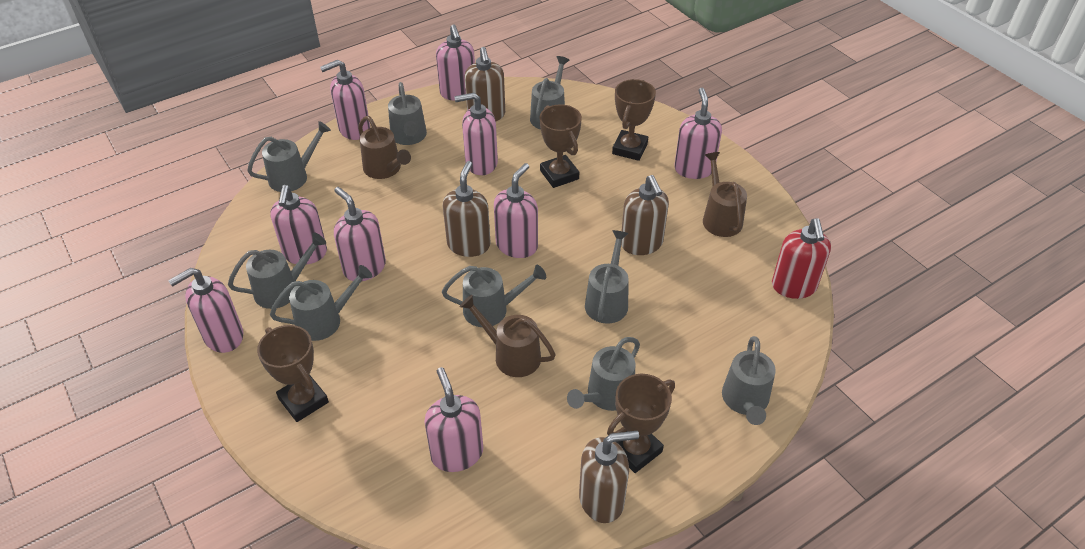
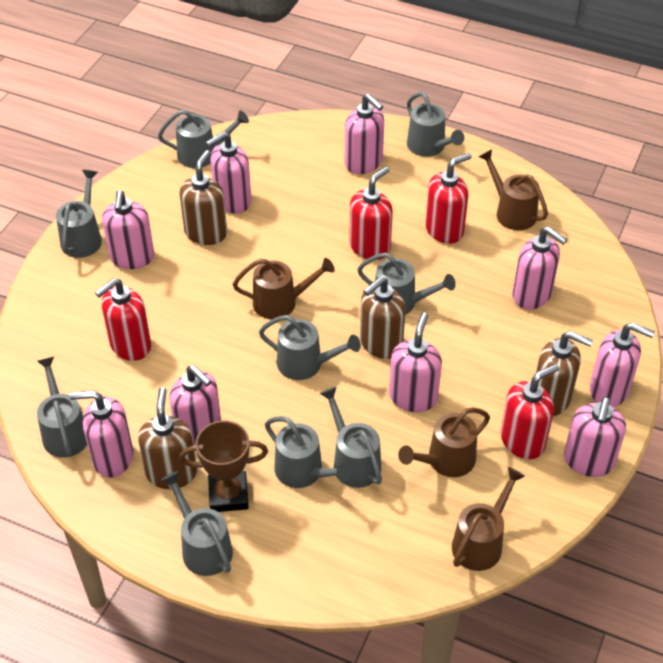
brown trophy: 4 -> 1
brown watering can: 3 -> 4
red soap dispenser: 1 -> 4

